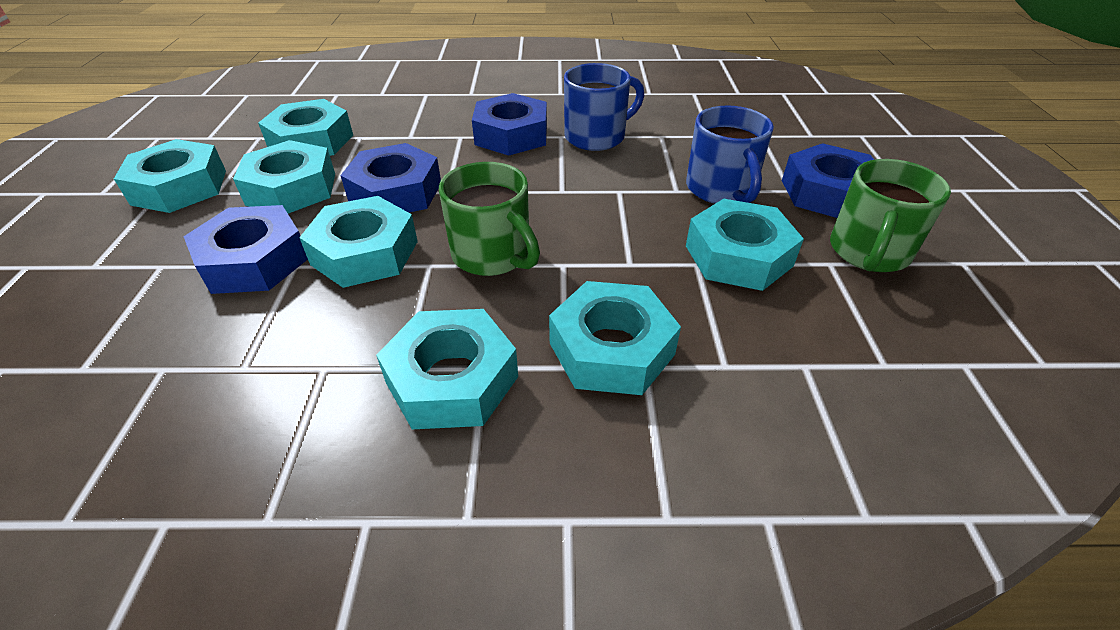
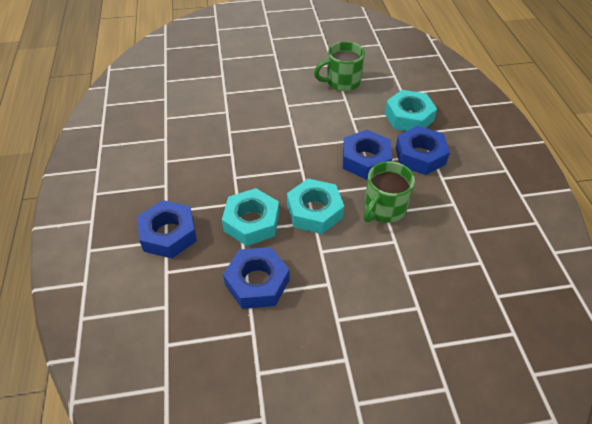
blue mug: 2 -> 0
turquoise nut: 7 -> 3

